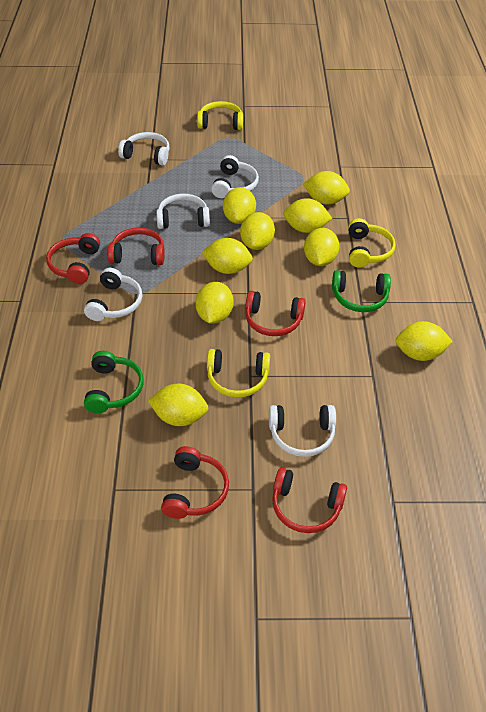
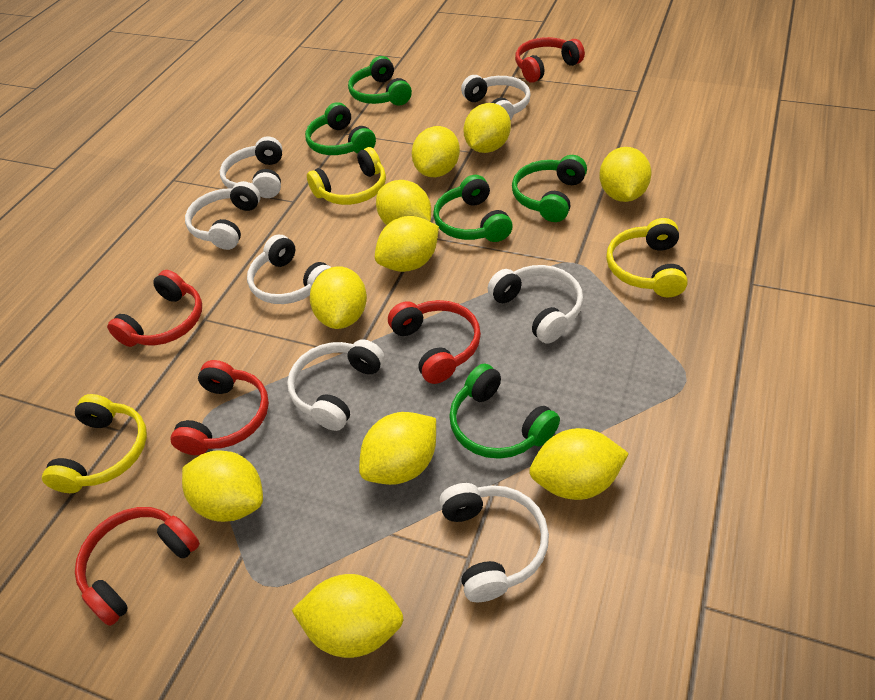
green headphones: 2 -> 5
white headphones: 5 -> 7
yellow lemon: 9 -> 10

